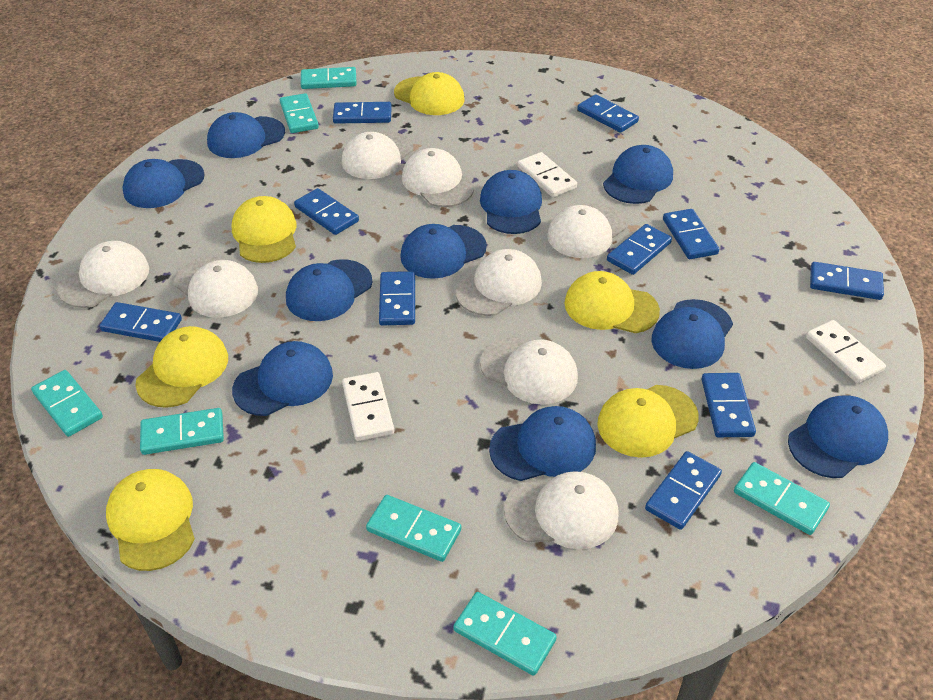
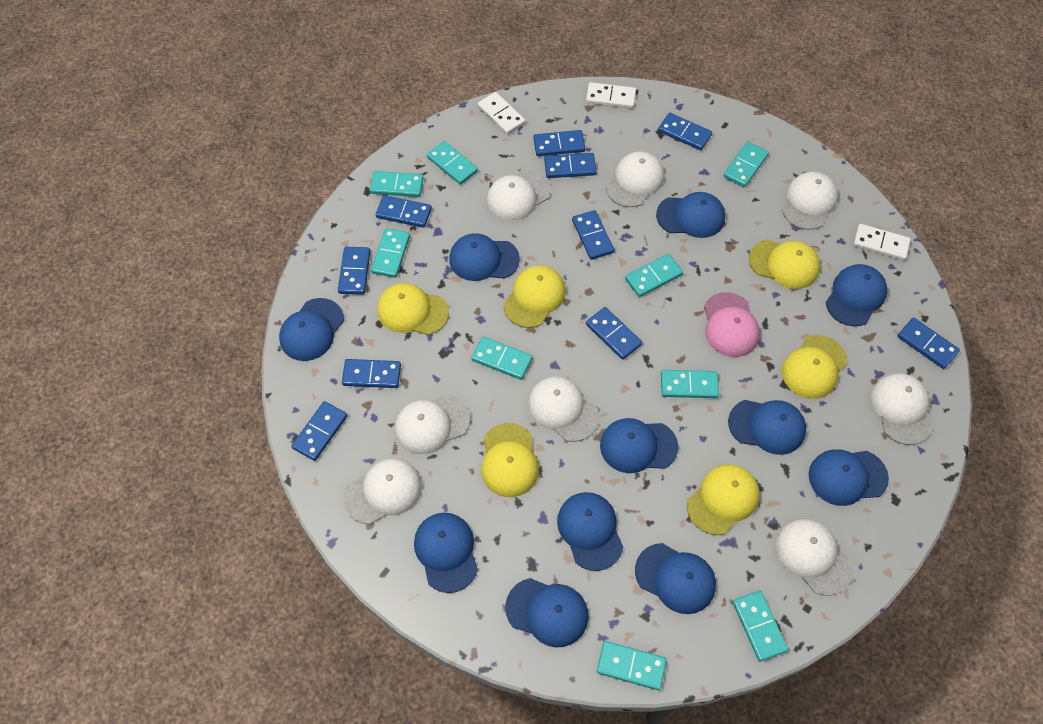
blue cap: 10 -> 11
pink cap: 0 -> 1
turquoise domino: 7 -> 9

